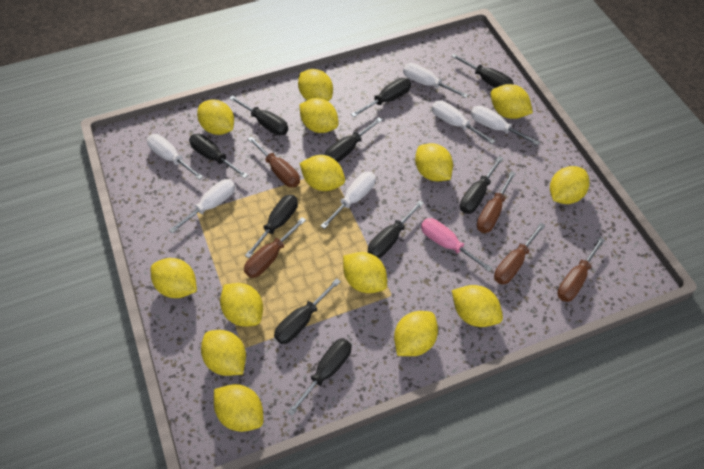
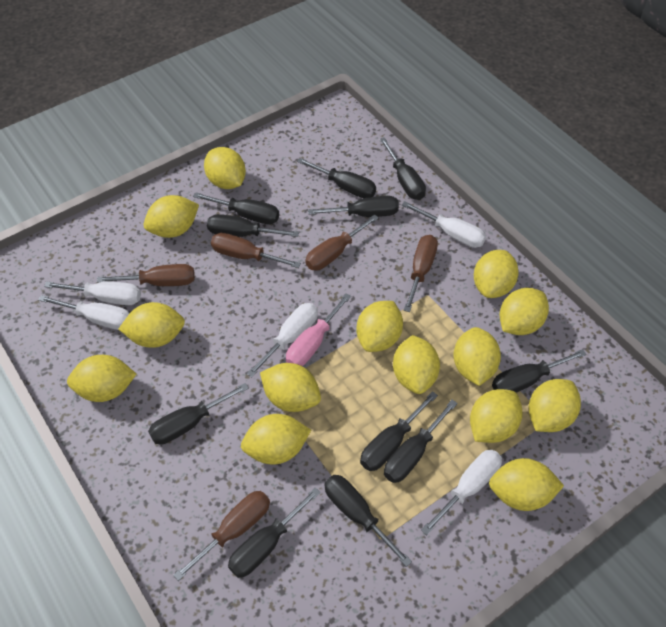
black screwdriver: 10 -> 11
white screwdriver: 6 -> 5

